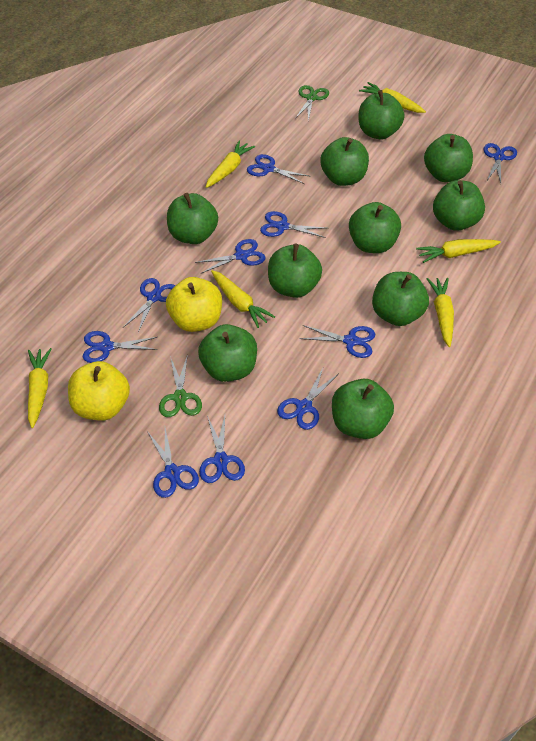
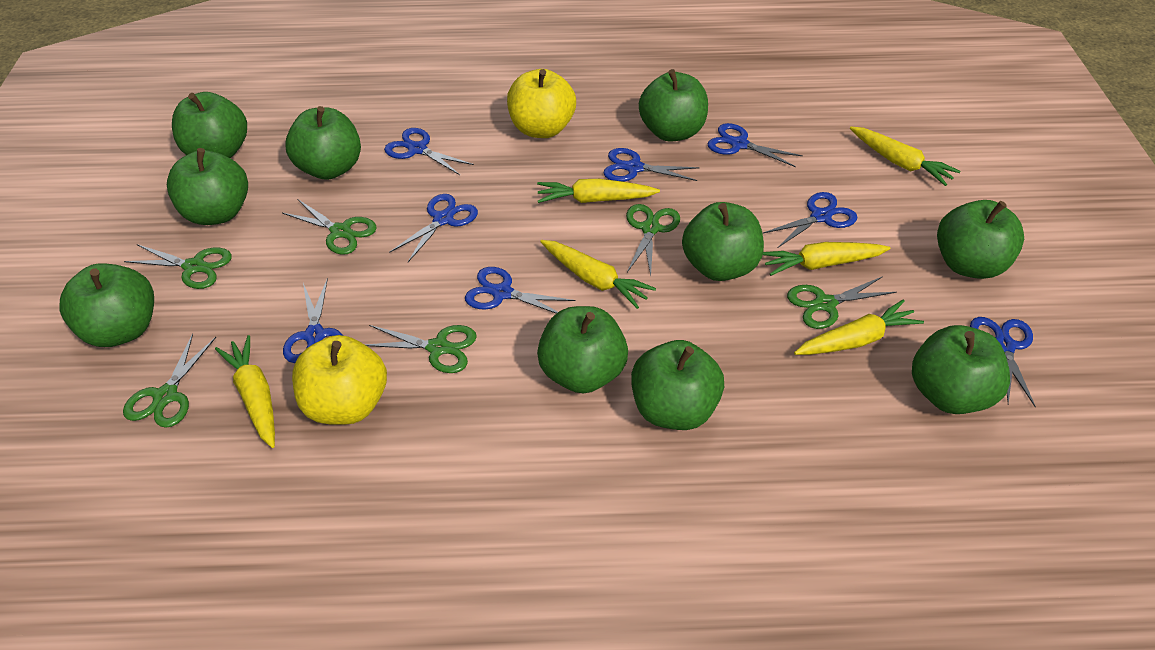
blue scissors: 10 -> 8
green scissors: 2 -> 6

